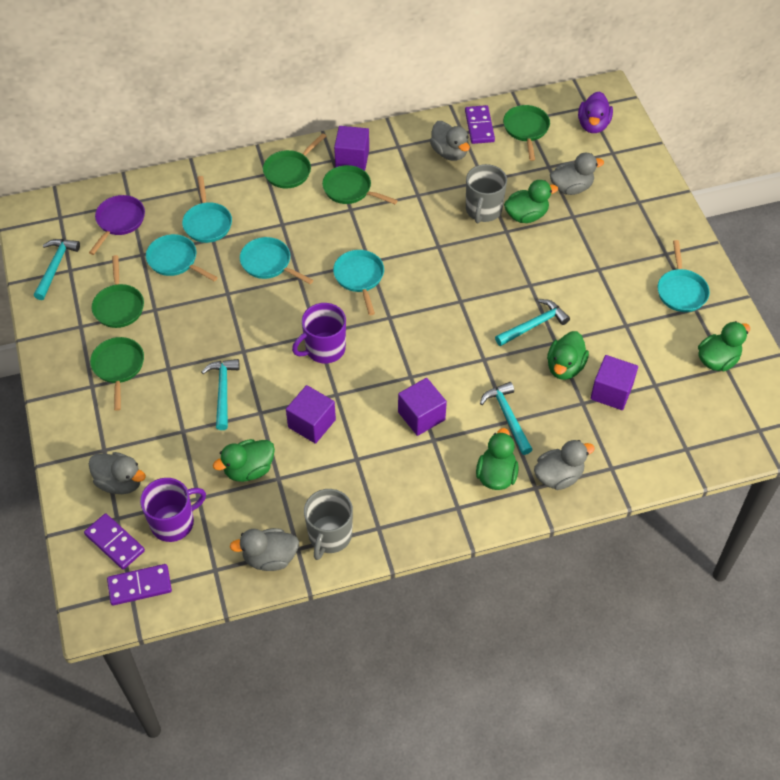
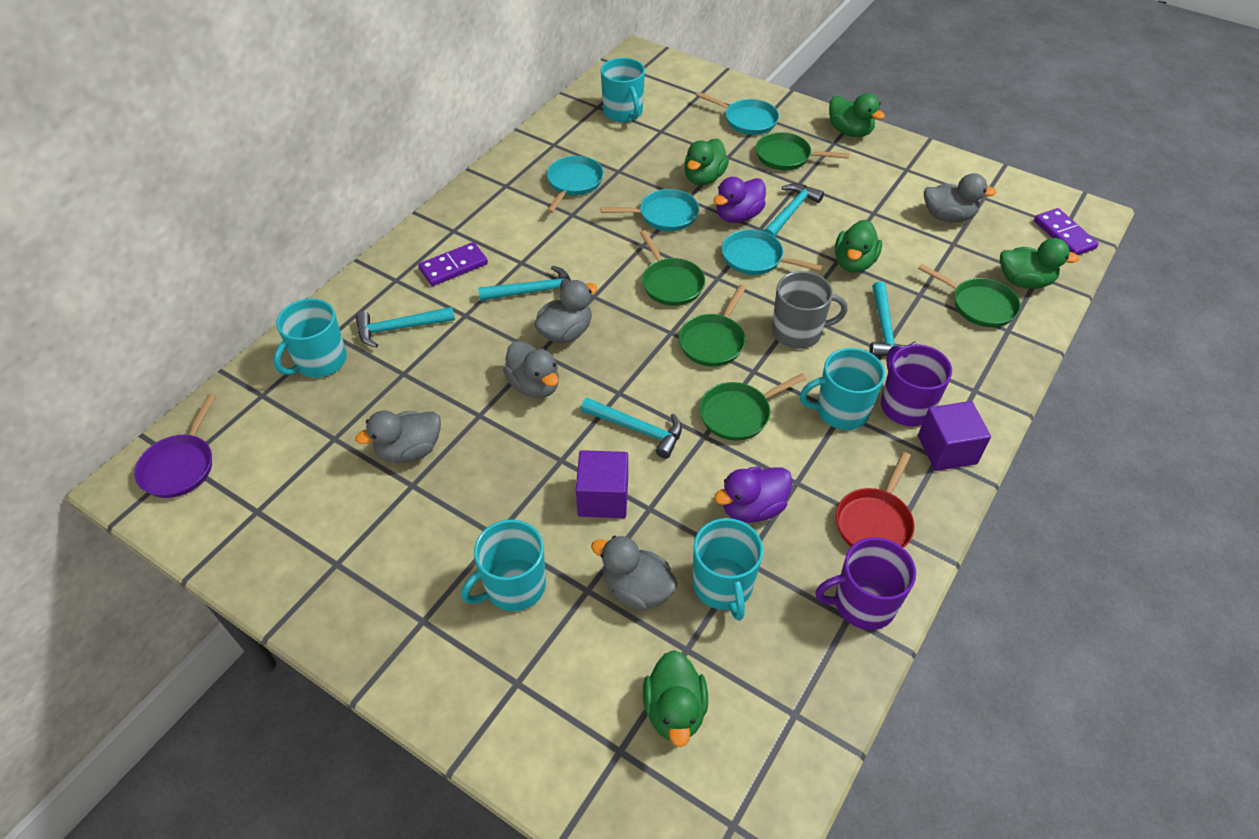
grey mug: 2 -> 1
purple cube: 4 -> 2
purple domino: 3 -> 2
purple duck: 1 -> 2
red pan: 0 -> 1
turquoise hammer: 4 -> 5
turquoise mug: 0 -> 5
turquoise pan: 5 -> 4

